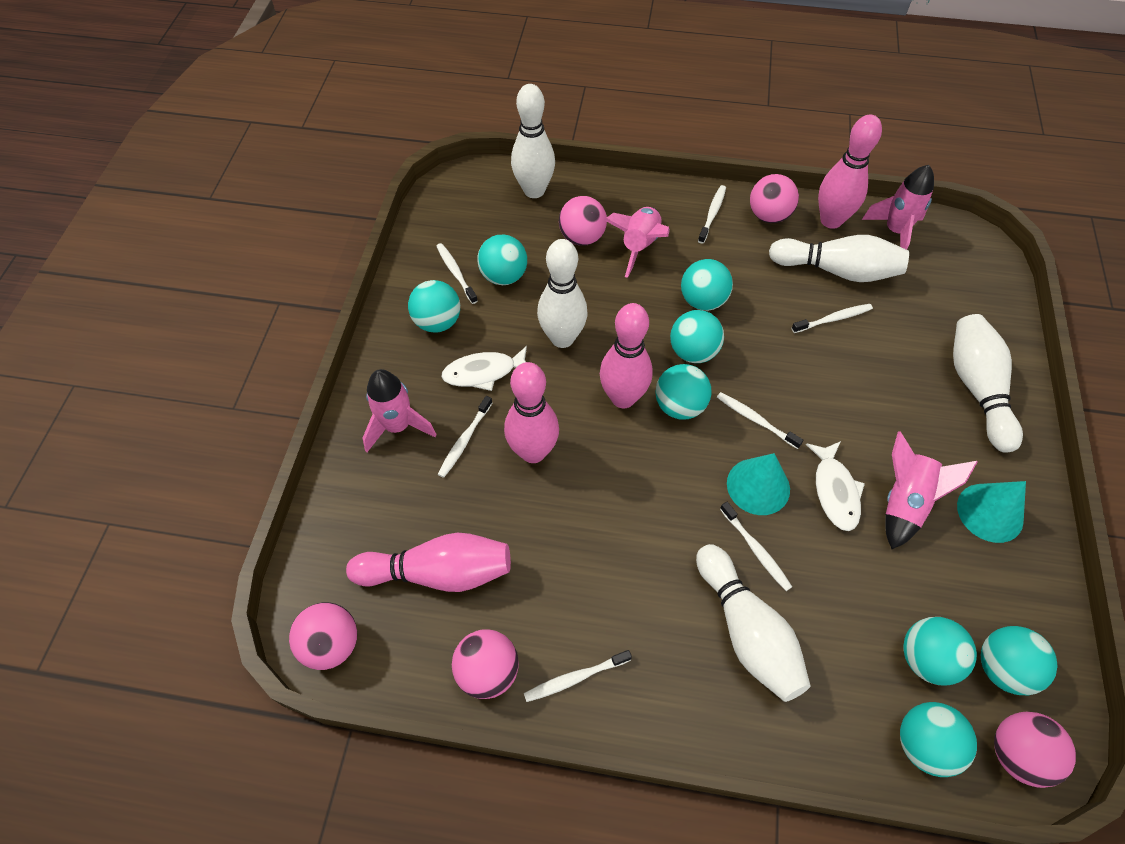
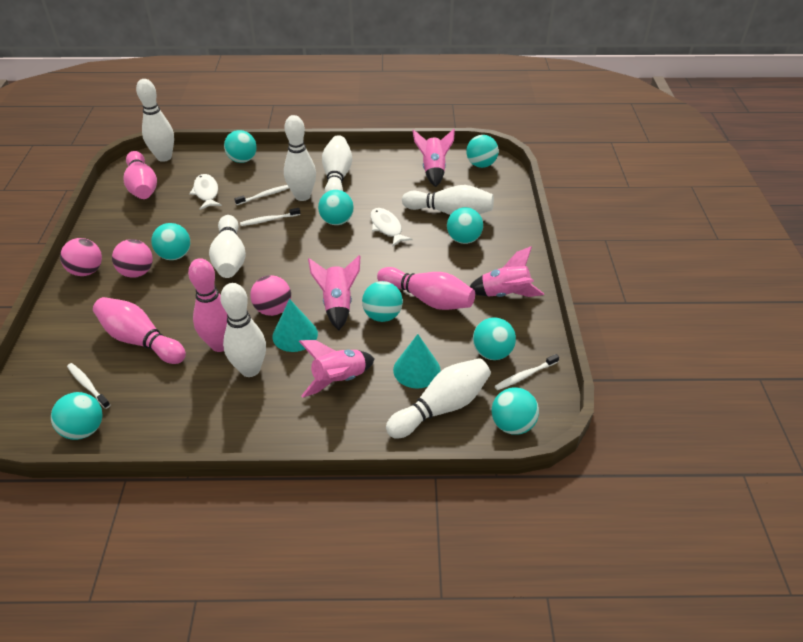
pink ball: 5 -> 3
turquoise ball: 8 -> 9
white bowling pin: 5 -> 7
white toothbrush: 7 -> 4

